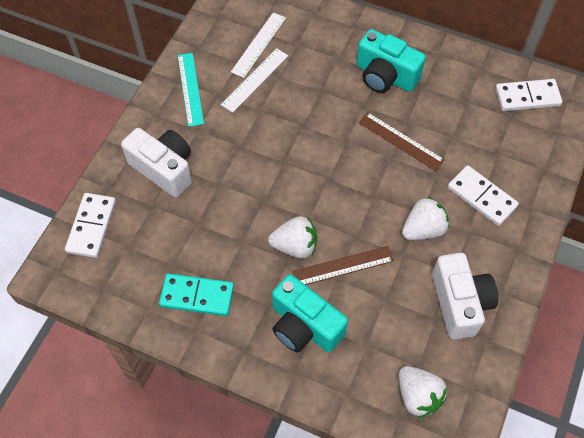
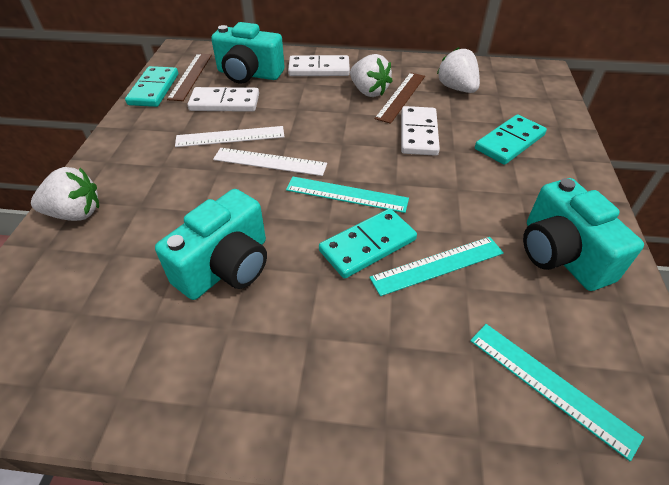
turquoise camera: 2 -> 3
turquoise domino: 1 -> 3
turquoise ruler: 1 -> 3
white camera: 2 -> 0

